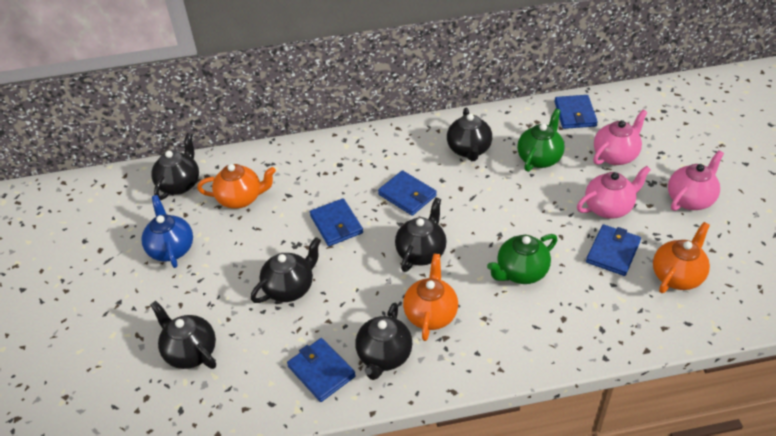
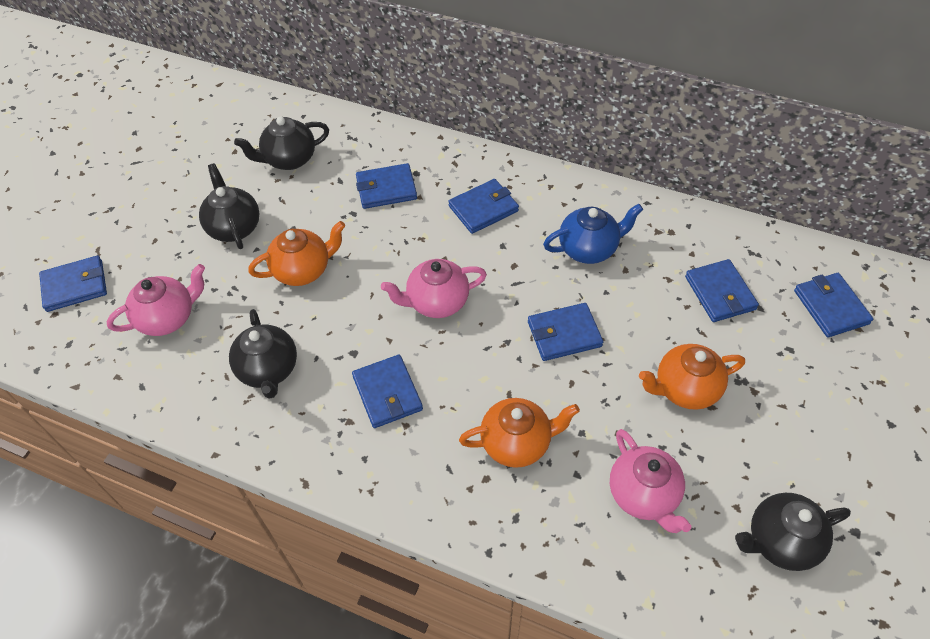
black teapot: 6 -> 4
blue wallet: 5 -> 7
green teapot: 2 -> 0

